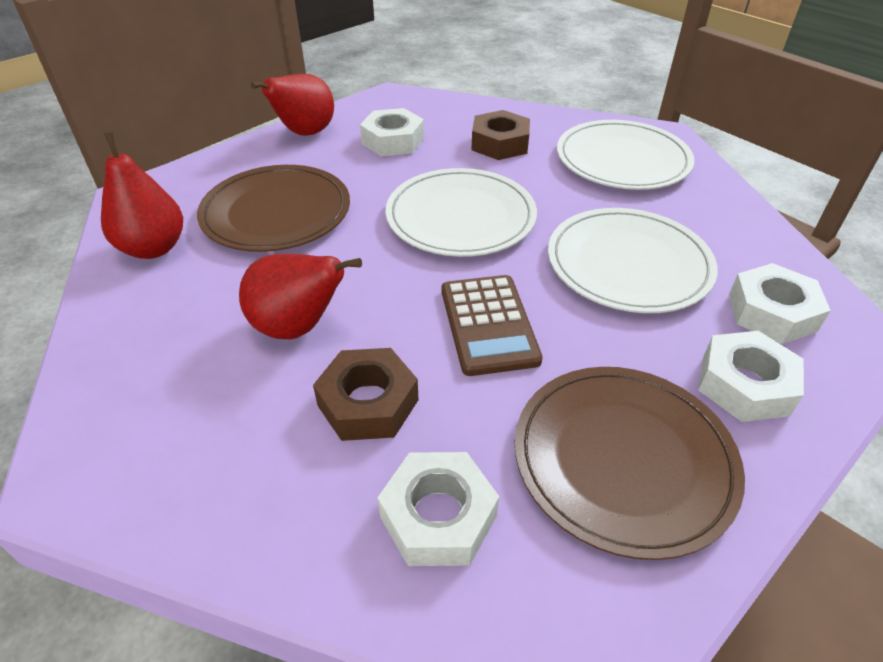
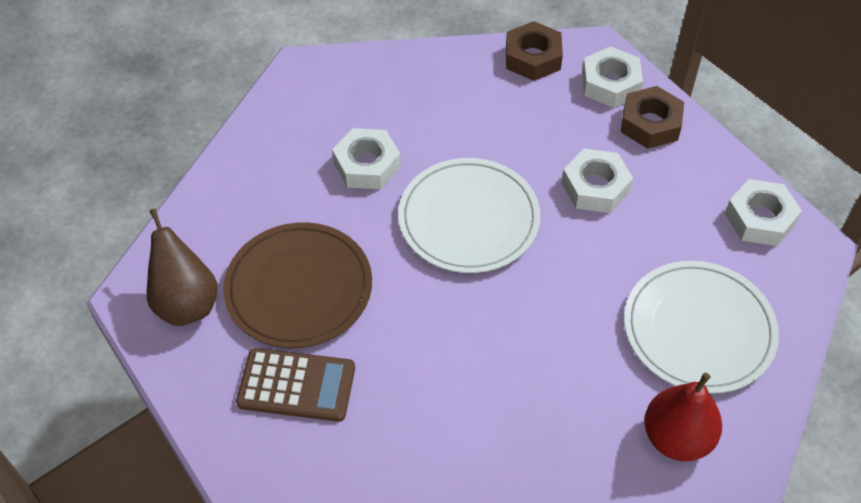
brown pear: 0 -> 1
brown plate: 2 -> 1
red pear: 3 -> 1
white plate: 3 -> 2

